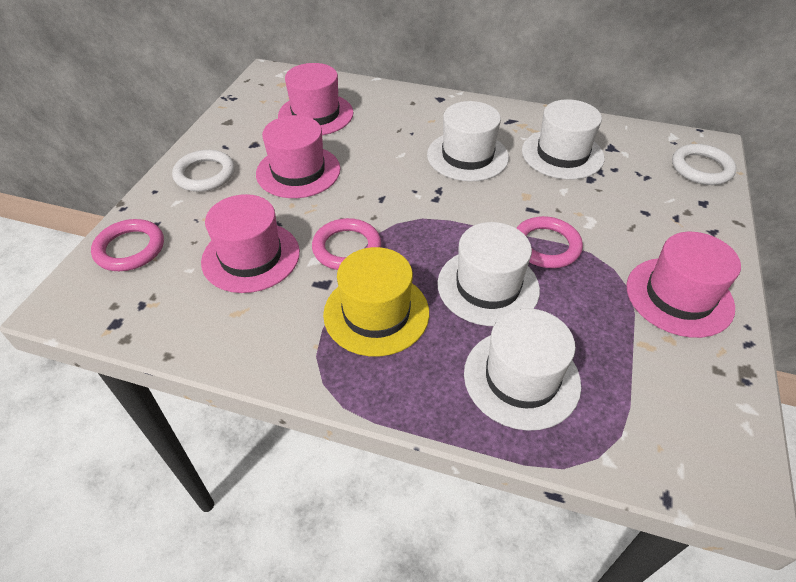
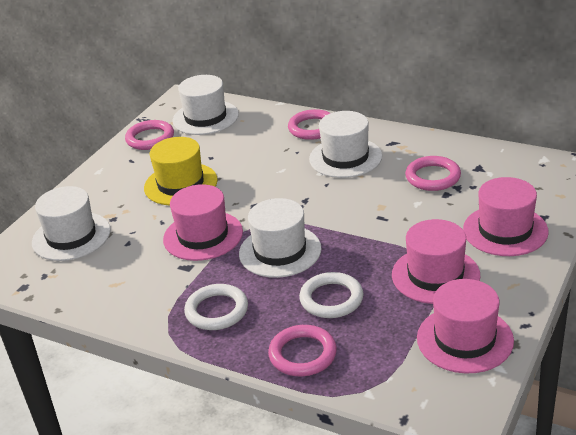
pink ring: 3 -> 4

